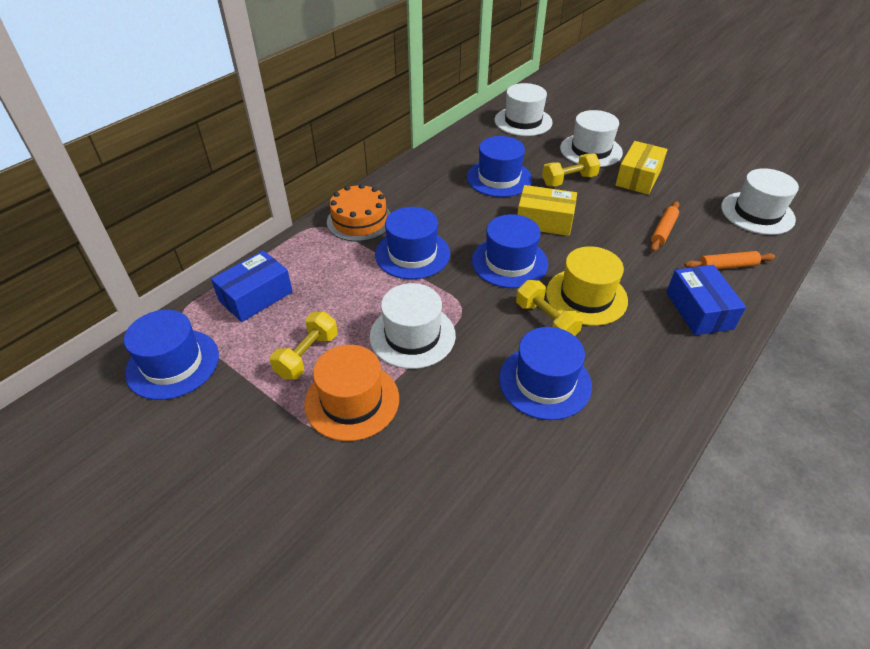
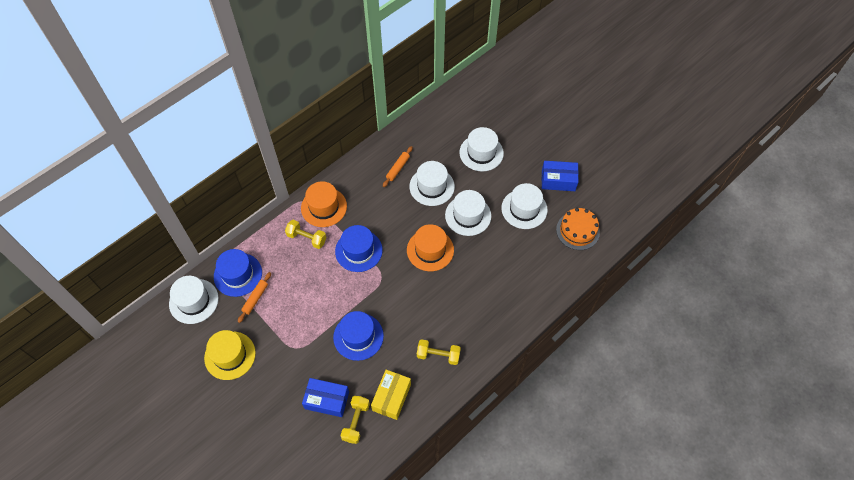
blue hat: 5 -> 3
orange hat: 1 -> 2
white hat: 4 -> 5
yellow box: 2 -> 1

